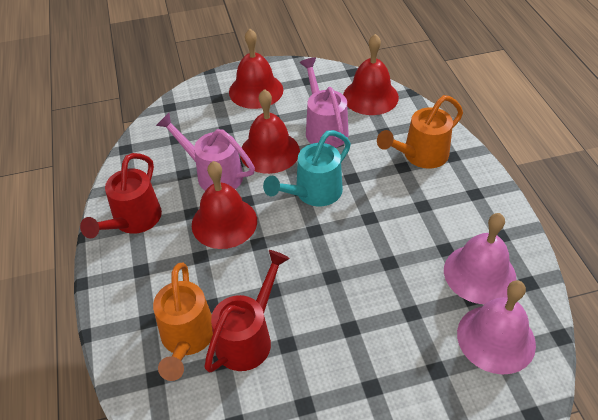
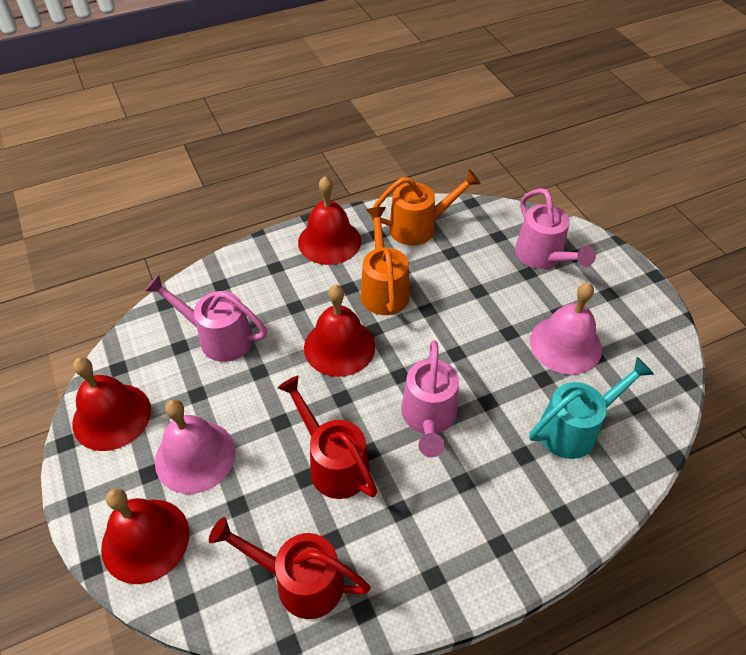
pink watering can: 2 -> 3

